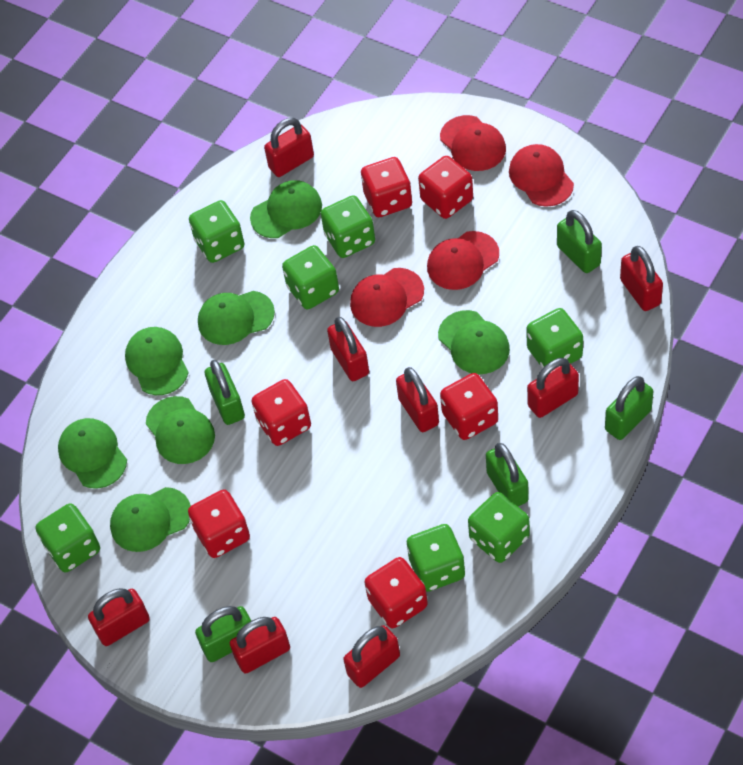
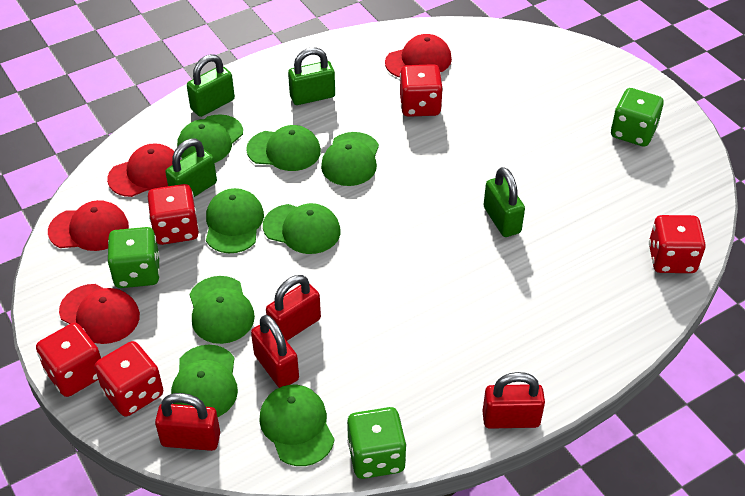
green cap: 7 -> 8
green dice: 7 -> 3
green padlock: 5 -> 4
red dice: 6 -> 5
red padlock: 8 -> 4

